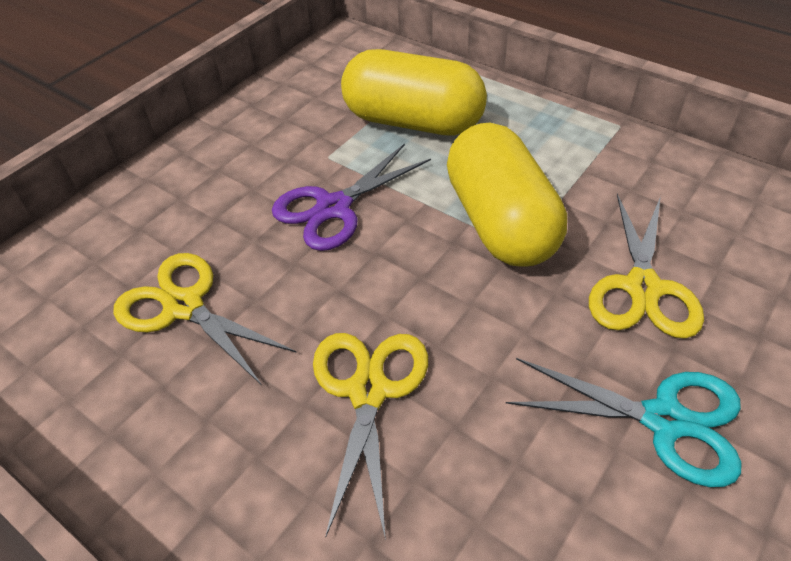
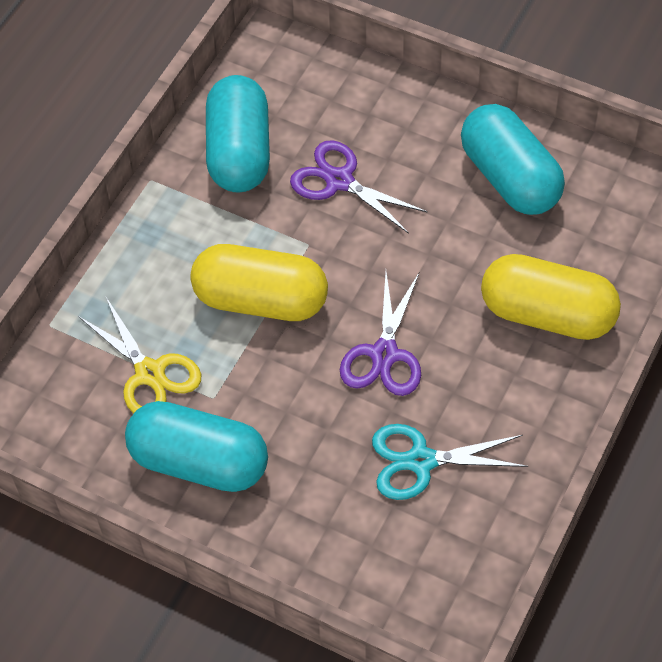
purple scissors: 1 -> 2
turquoise capsule: 0 -> 3
yellow scissors: 3 -> 1

